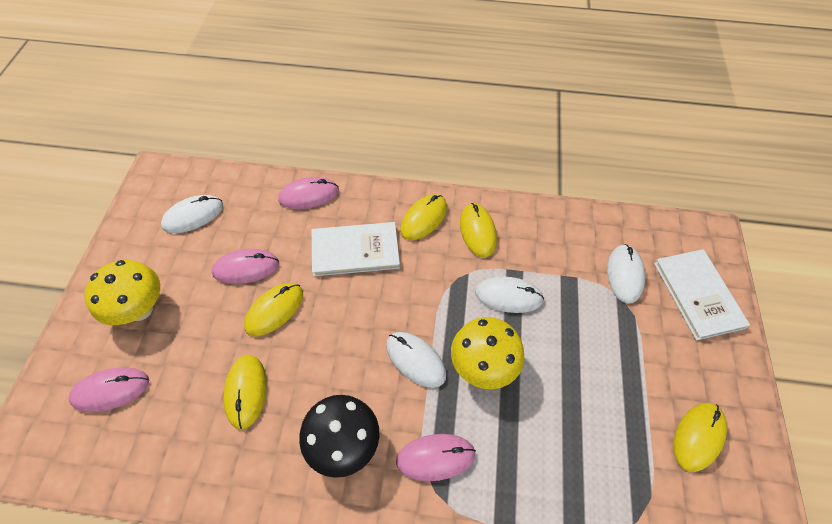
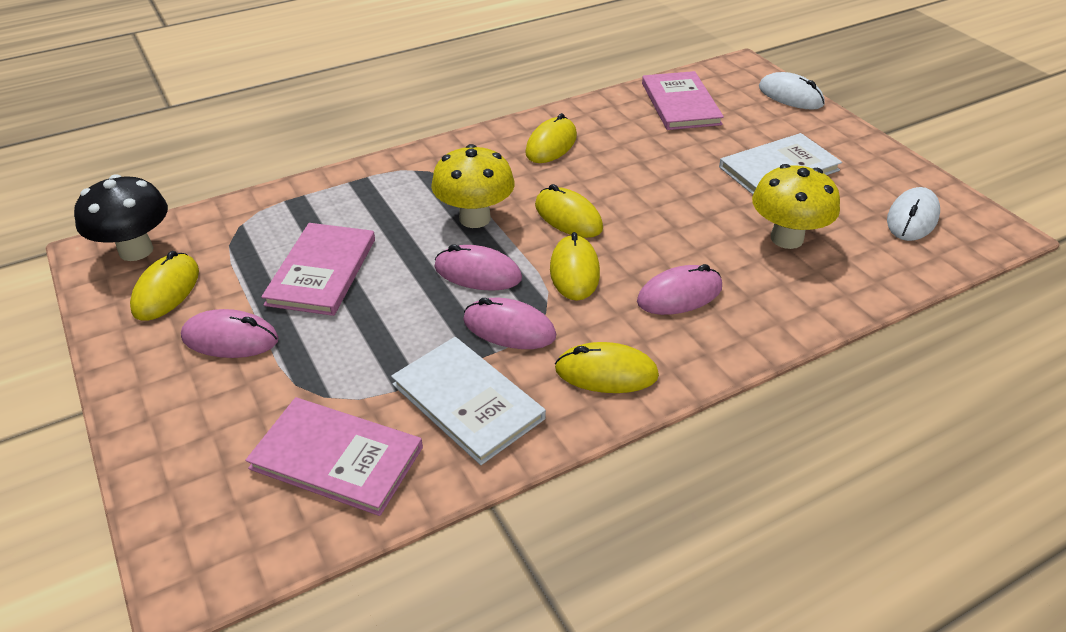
pink book: 0 -> 3
white mouse: 4 -> 2

